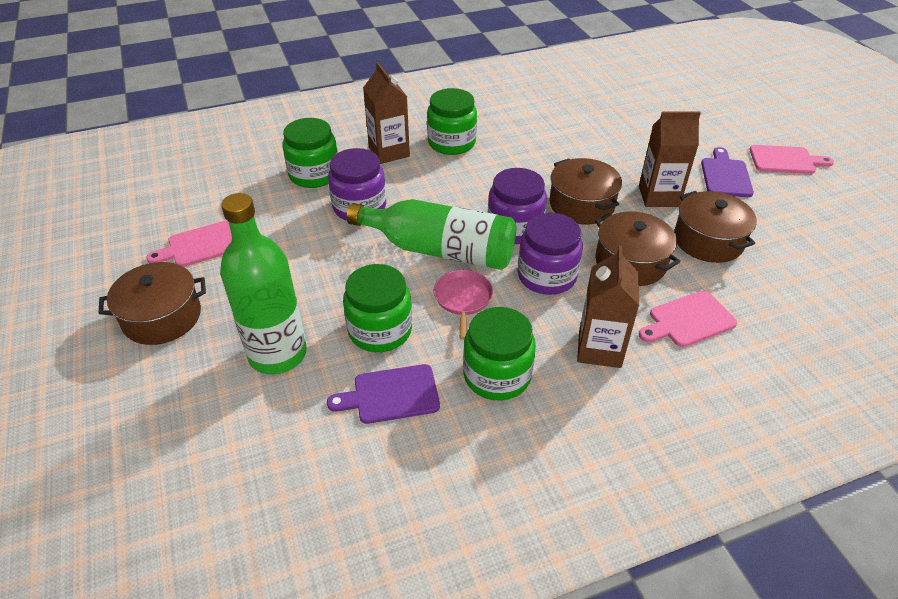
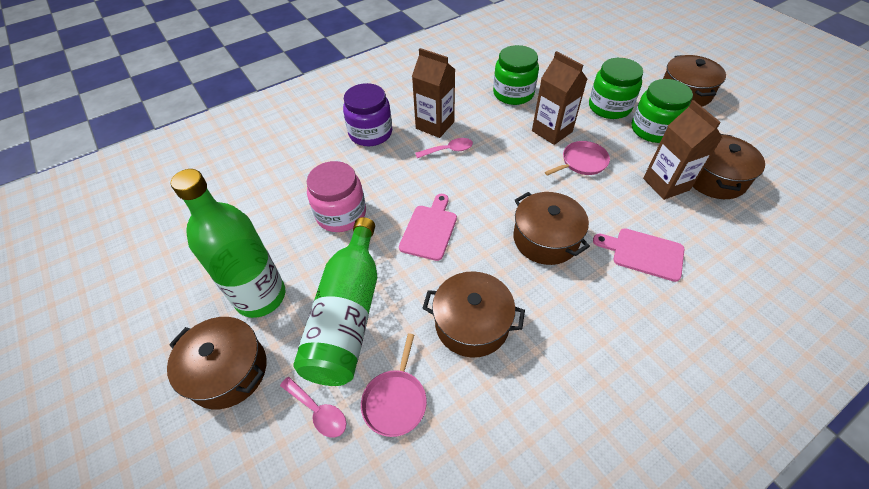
brown pot: 4 -> 5
green jar: 4 -> 3
pink cutting board: 3 -> 2
pink jar: 0 -> 1
pink pan: 1 -> 2
pink spoon: 0 -> 2
purple cutting board: 2 -> 0
purple jar: 3 -> 1

